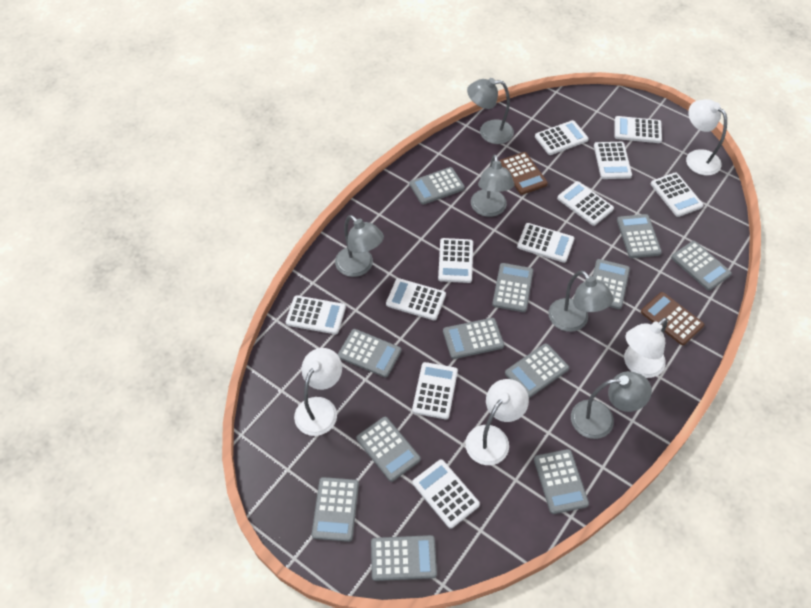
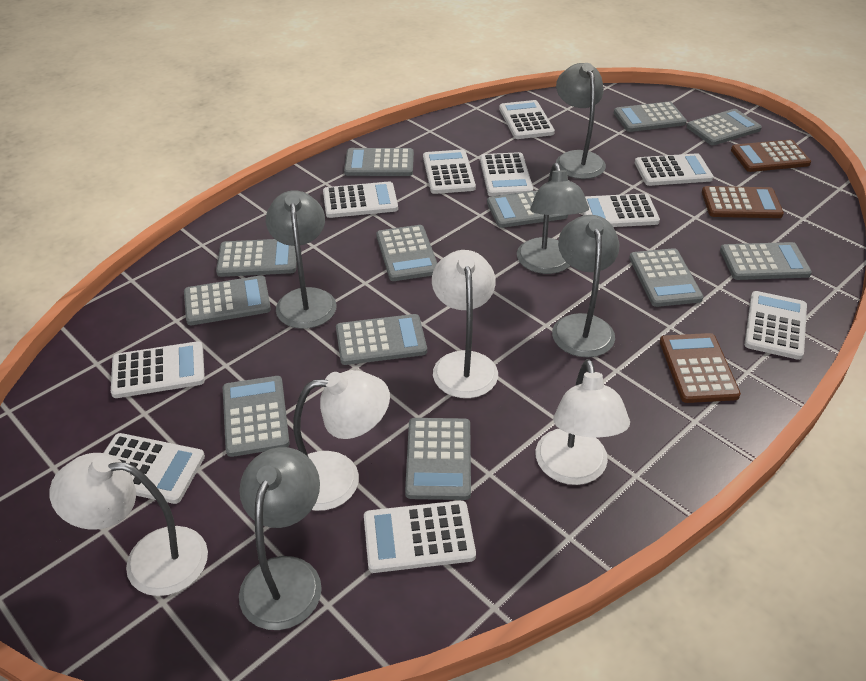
brown calculator: 2 -> 3
white calculator: 11 -> 10

